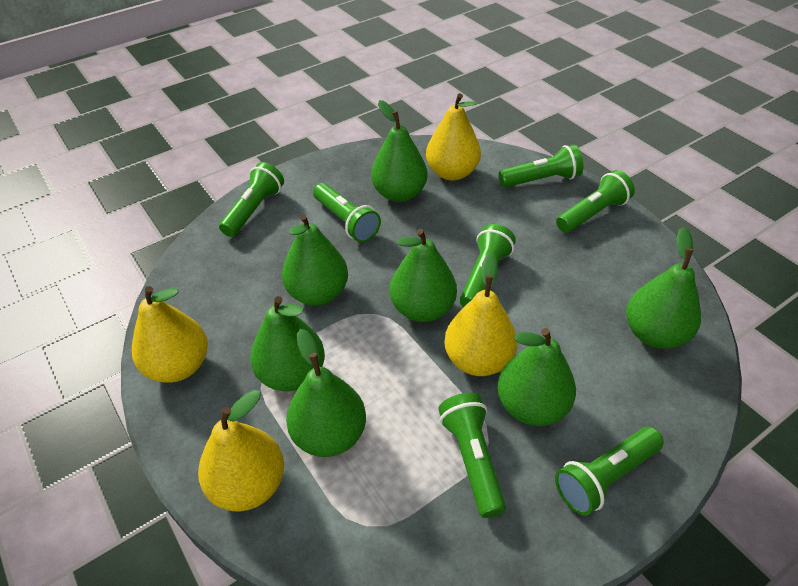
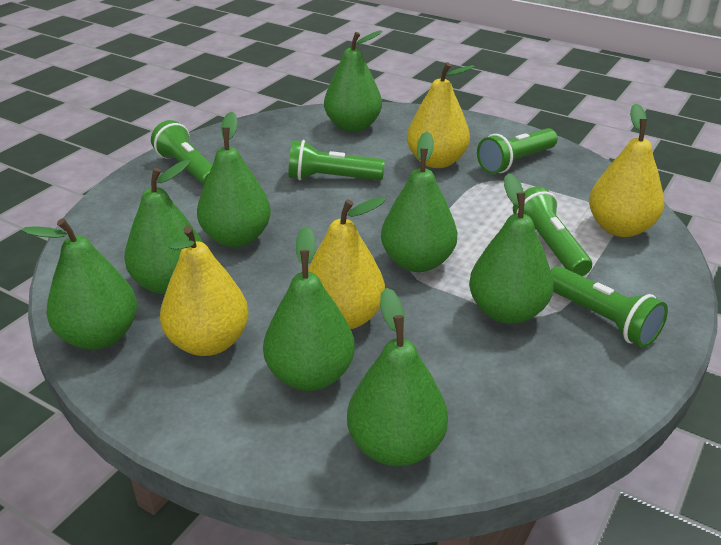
green flashlight: 7 -> 5
green pear: 7 -> 8

